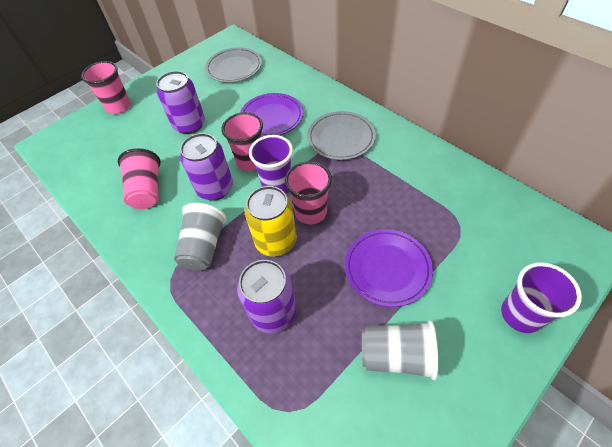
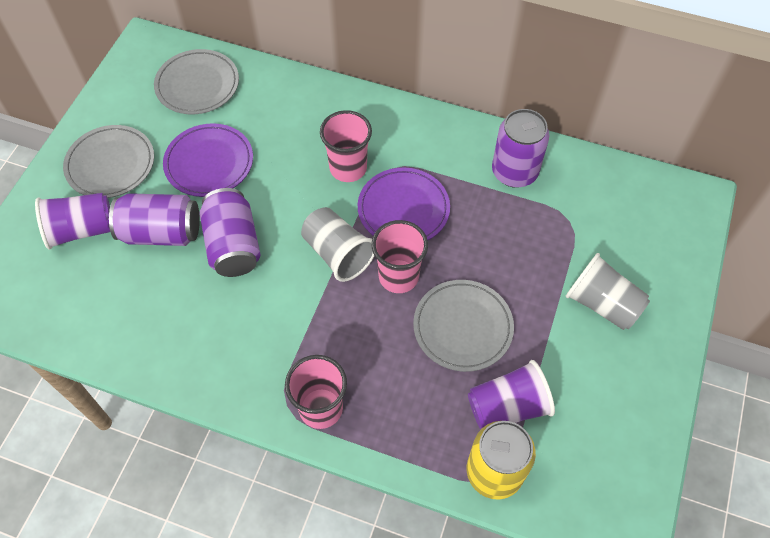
grey plate: 2 -> 3
pink cup: 4 -> 3

